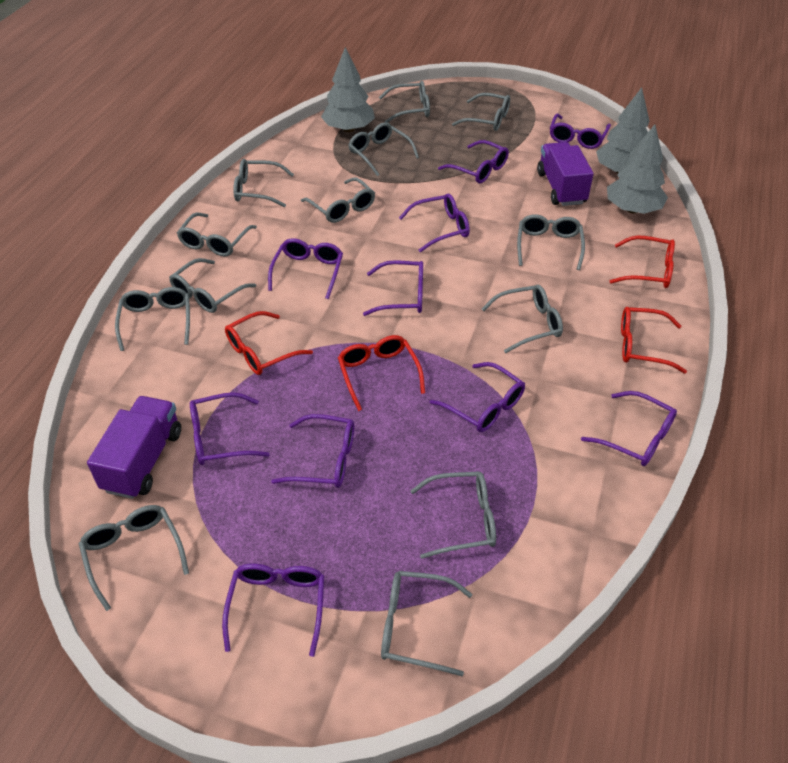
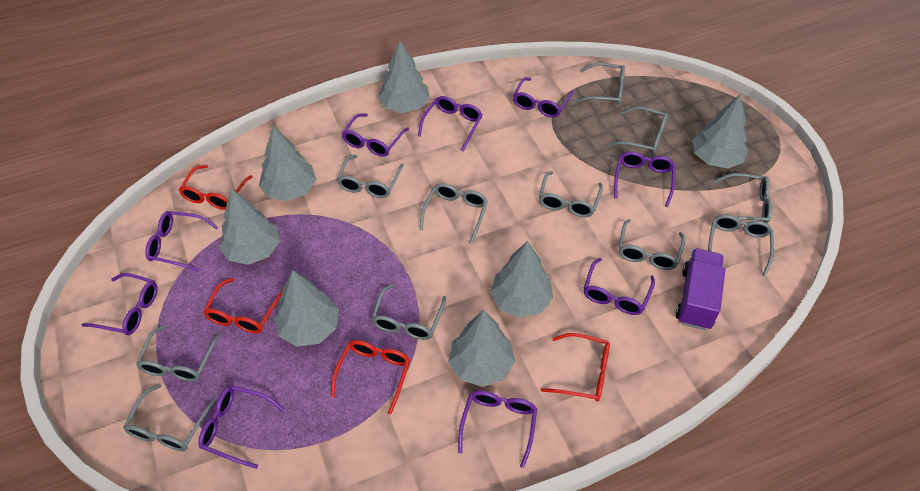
grey glasses: 13 -> 11
grey tree: 3 -> 7
purple glasses: 10 -> 9
purple truck: 2 -> 1

